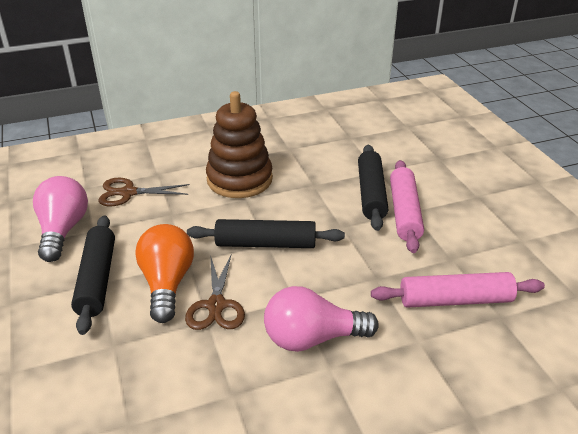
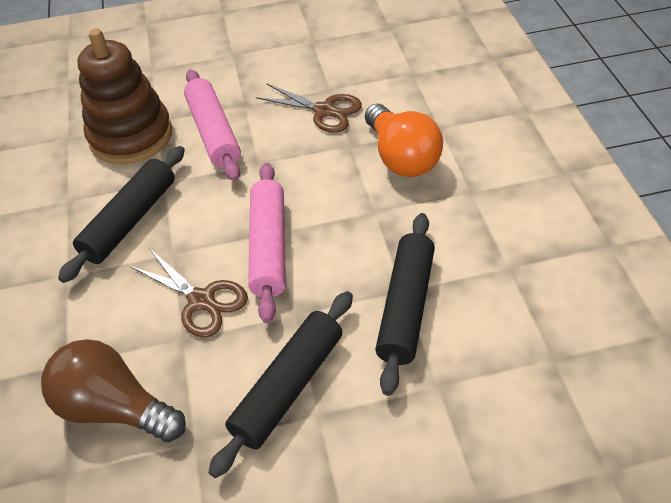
brown light bulb: 0 -> 1
pink light bulb: 2 -> 0

